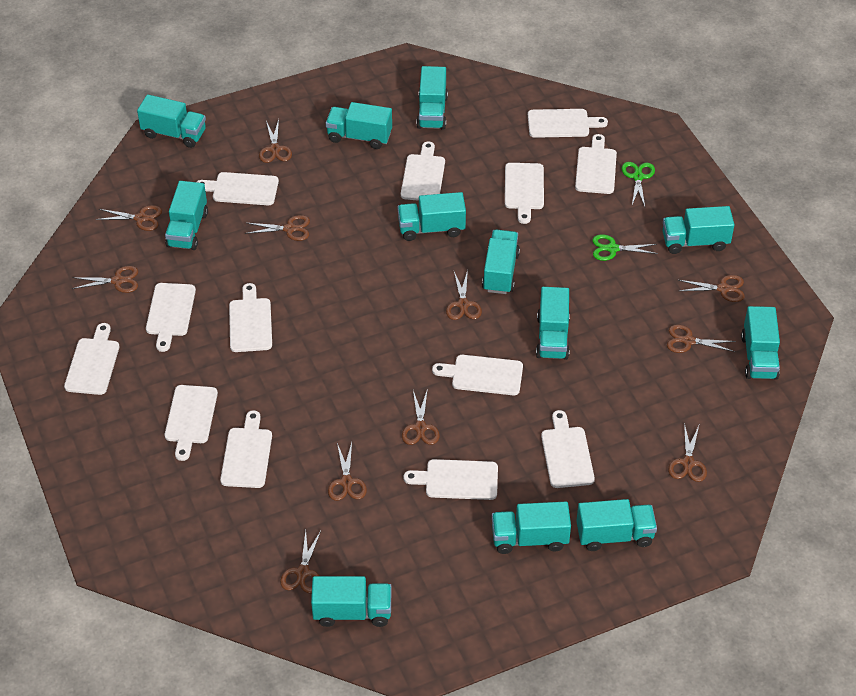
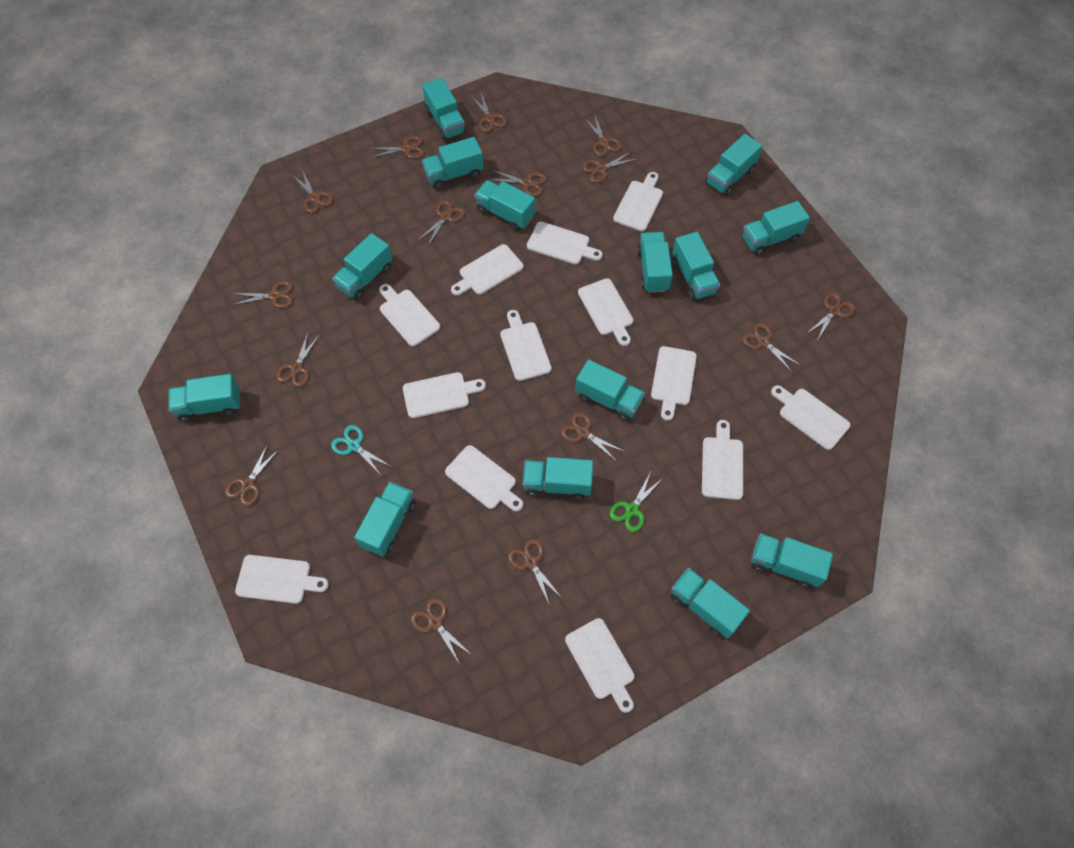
brown scissors: 11 -> 15
green scissors: 2 -> 1
turquoise scissors: 0 -> 1
turquoise truck: 12 -> 14

